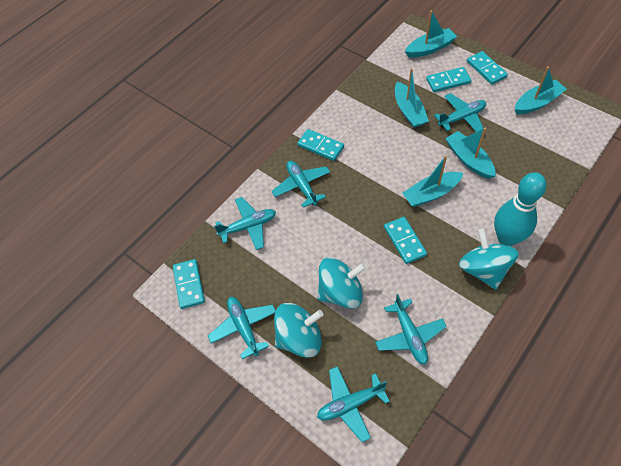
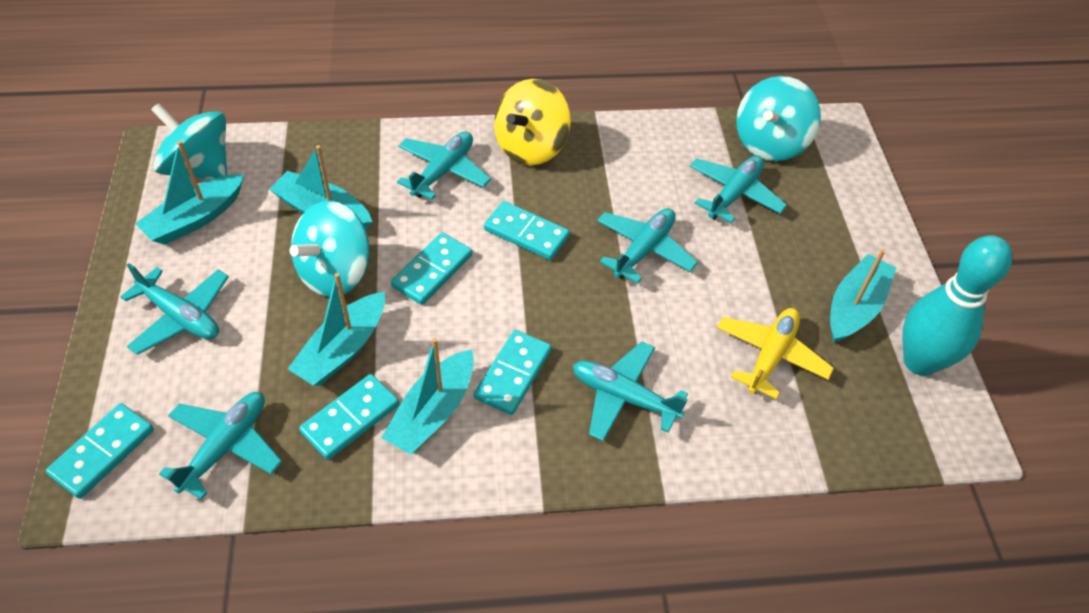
yellow plane: 0 -> 1
yellow spinning top: 0 -> 1

